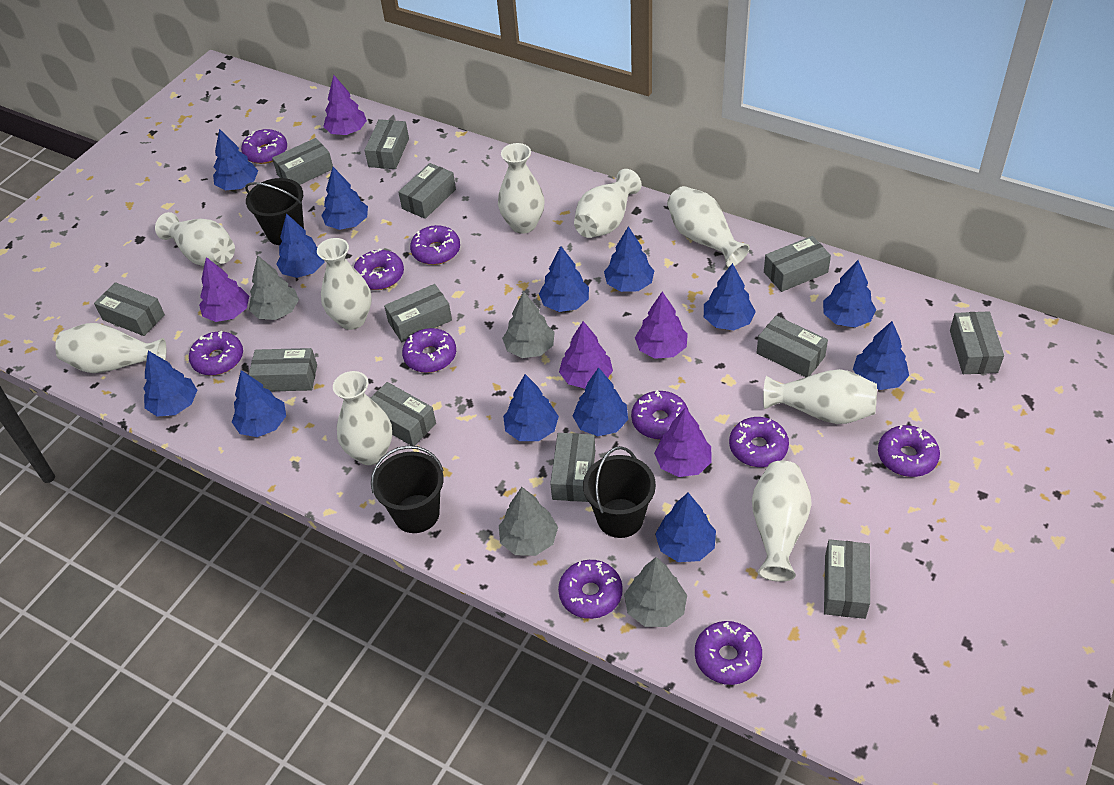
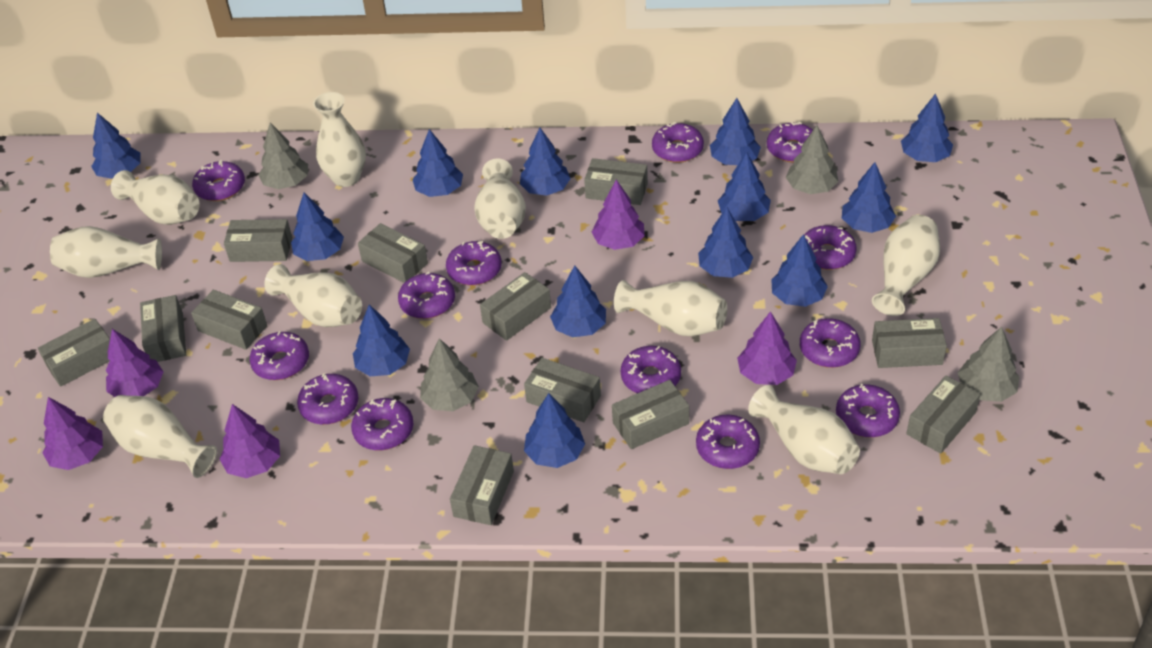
black bucket: 3 -> 0
purple donut: 10 -> 13

